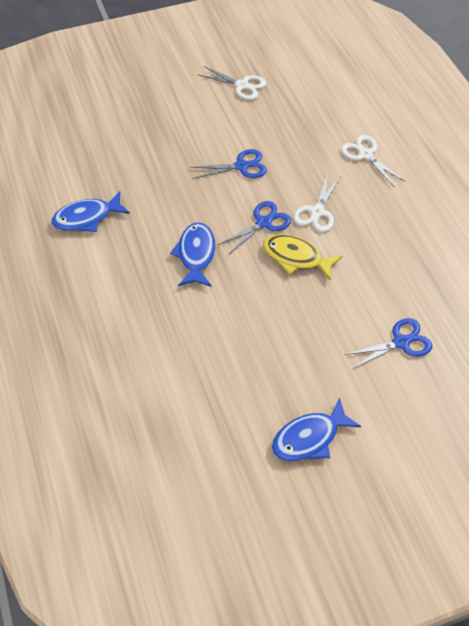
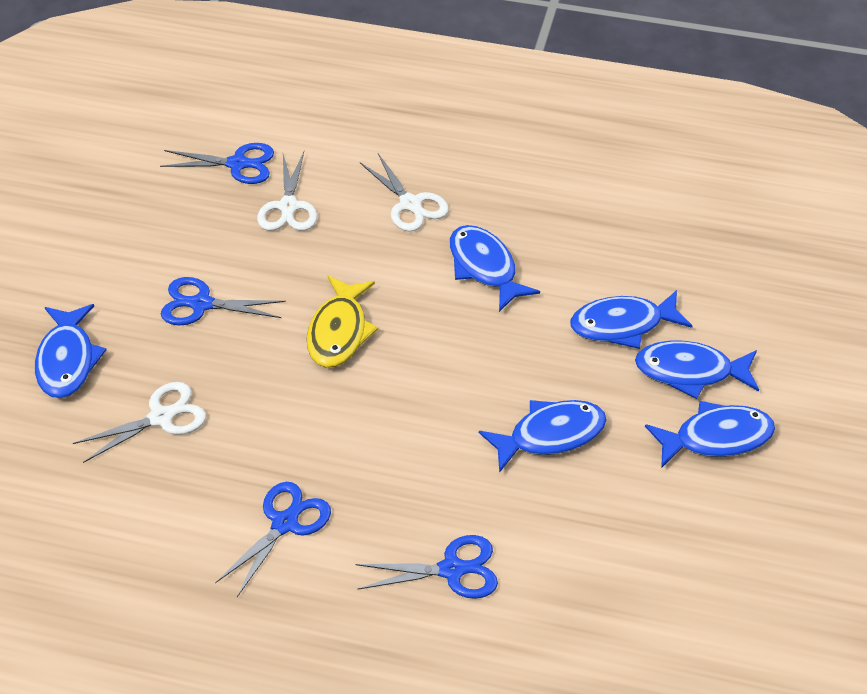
blue fish: 3 -> 6
blue scissors: 3 -> 4

